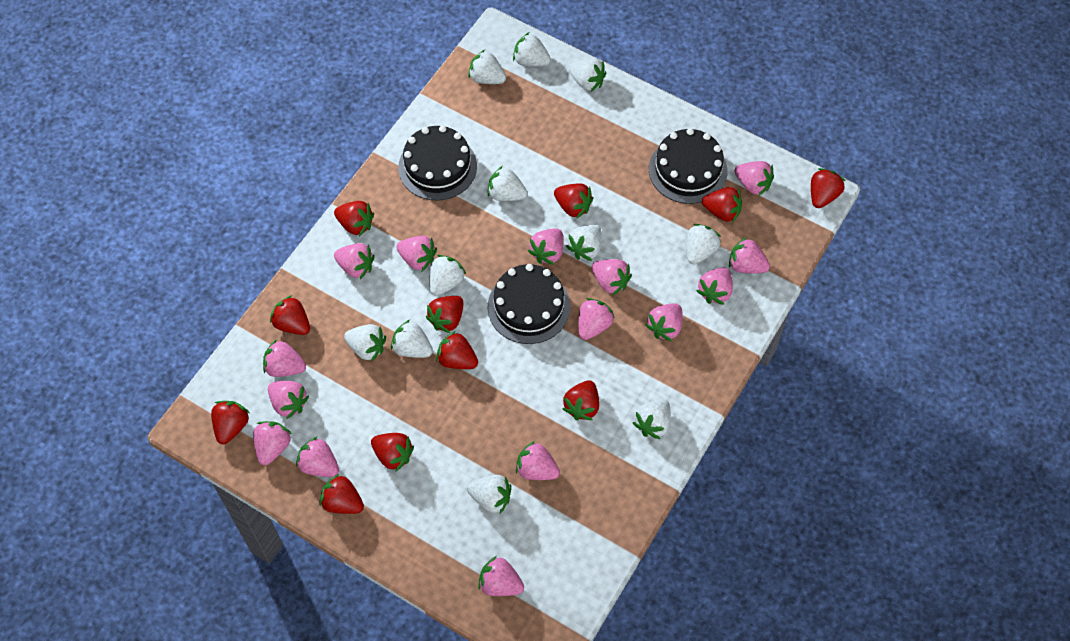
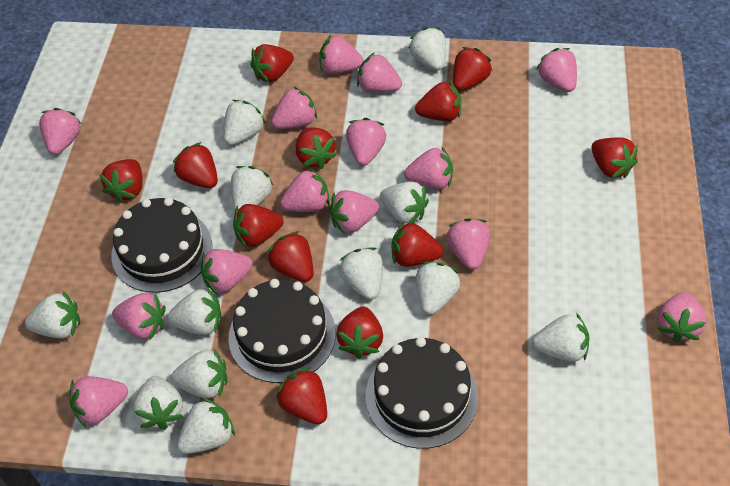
pink strawberry: 15 -> 14
red strawberry: 11 -> 12
white strawberry: 11 -> 12

